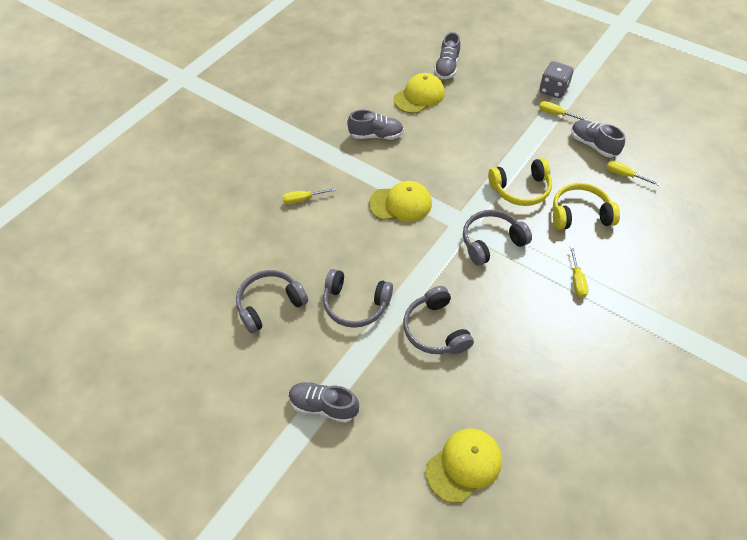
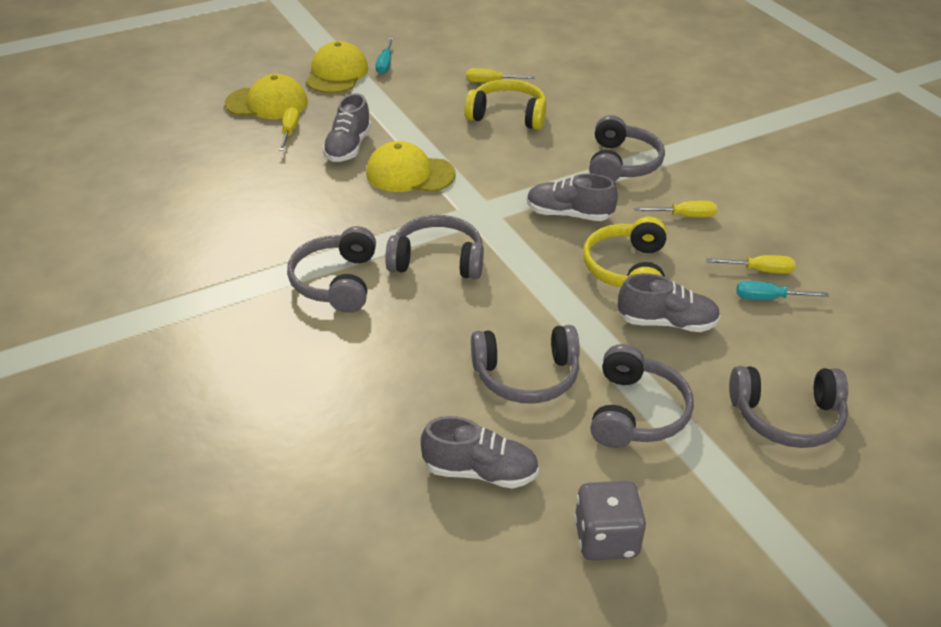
grey headphones: 4 -> 6
turquoise screwdriver: 0 -> 2

